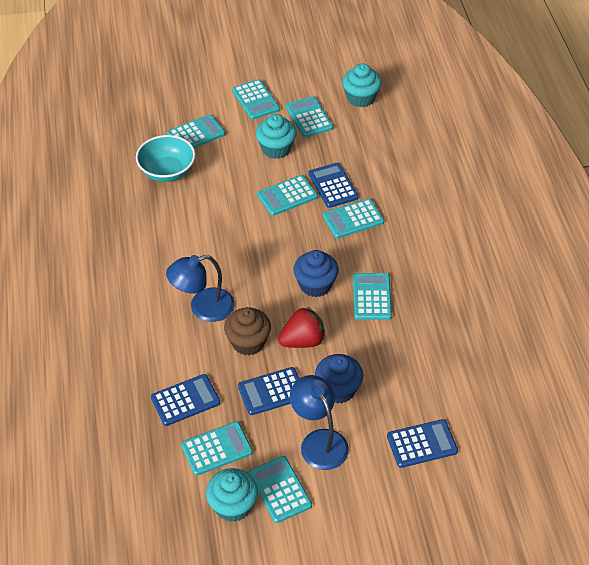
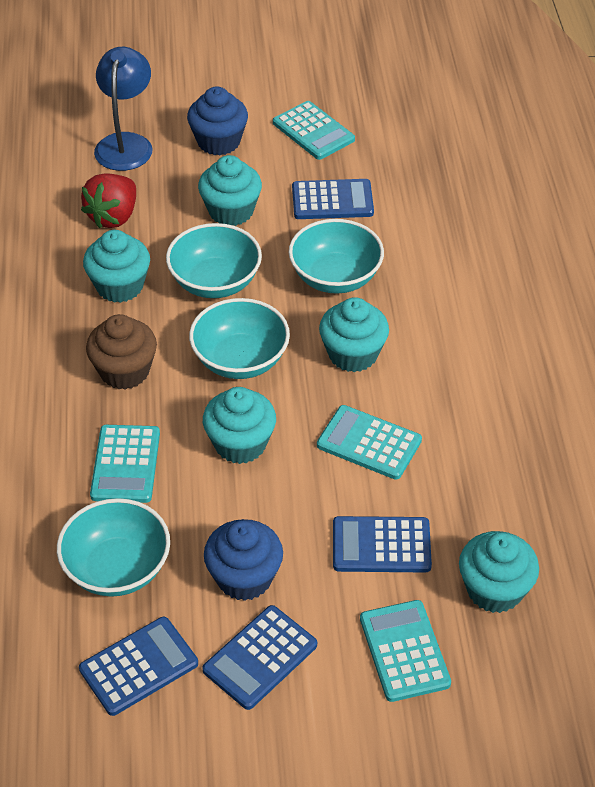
blue lamp: 2 -> 1
turquoise bowl: 1 -> 4
turquoise calculator: 8 -> 4
turquoise cupcake: 3 -> 5

